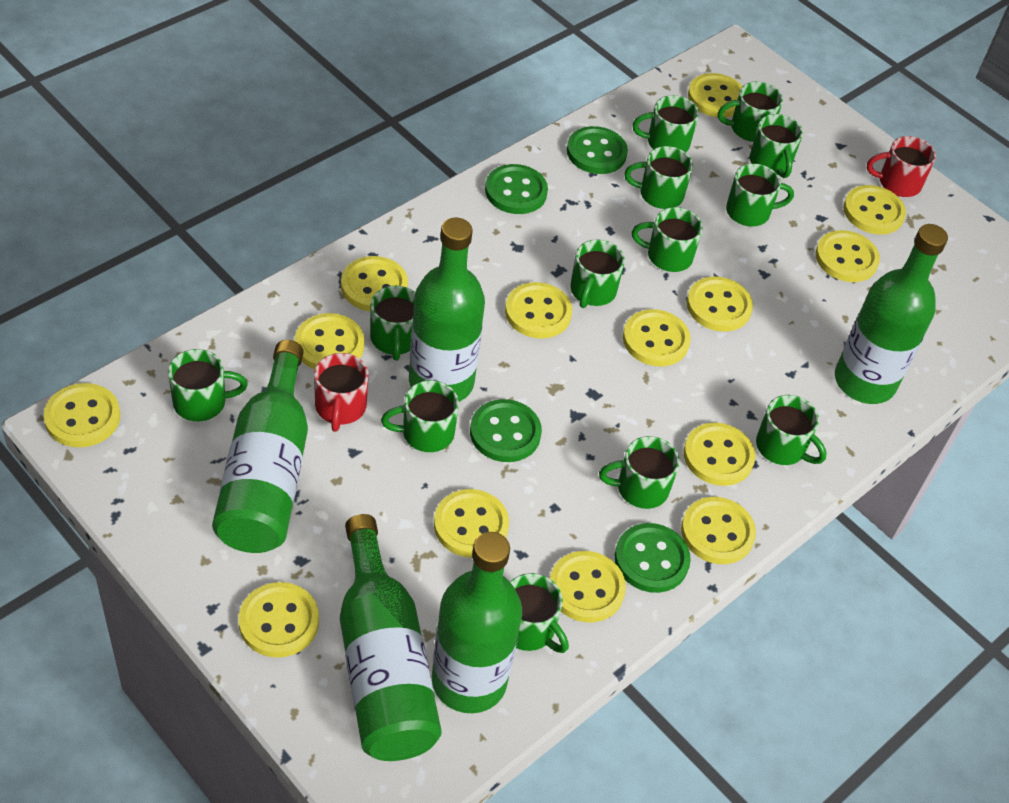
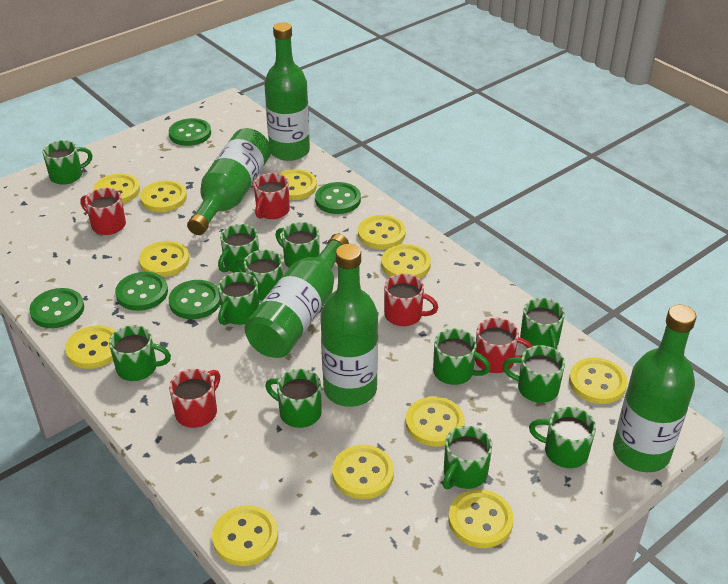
green button: 4 -> 5
green mug: 13 -> 12
red mug: 2 -> 5
yellow button: 14 -> 12

